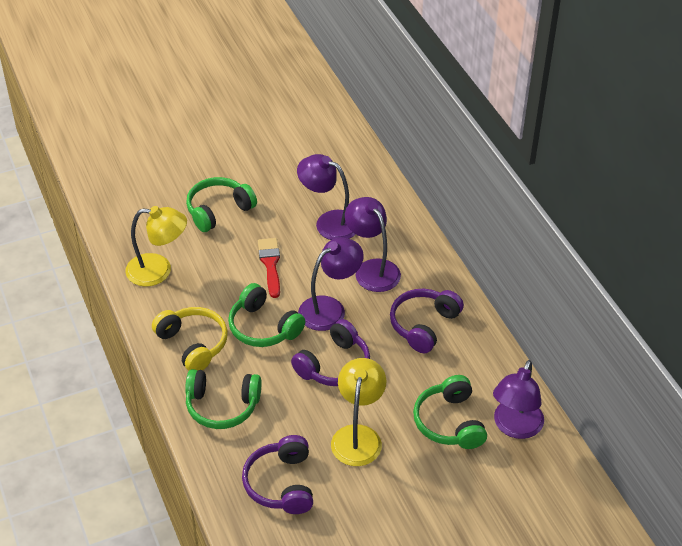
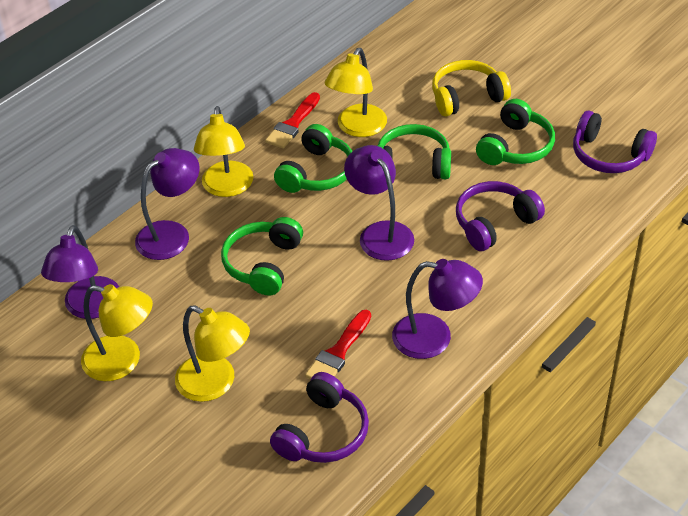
red brush: 1 -> 2
yellow lamp: 2 -> 4

